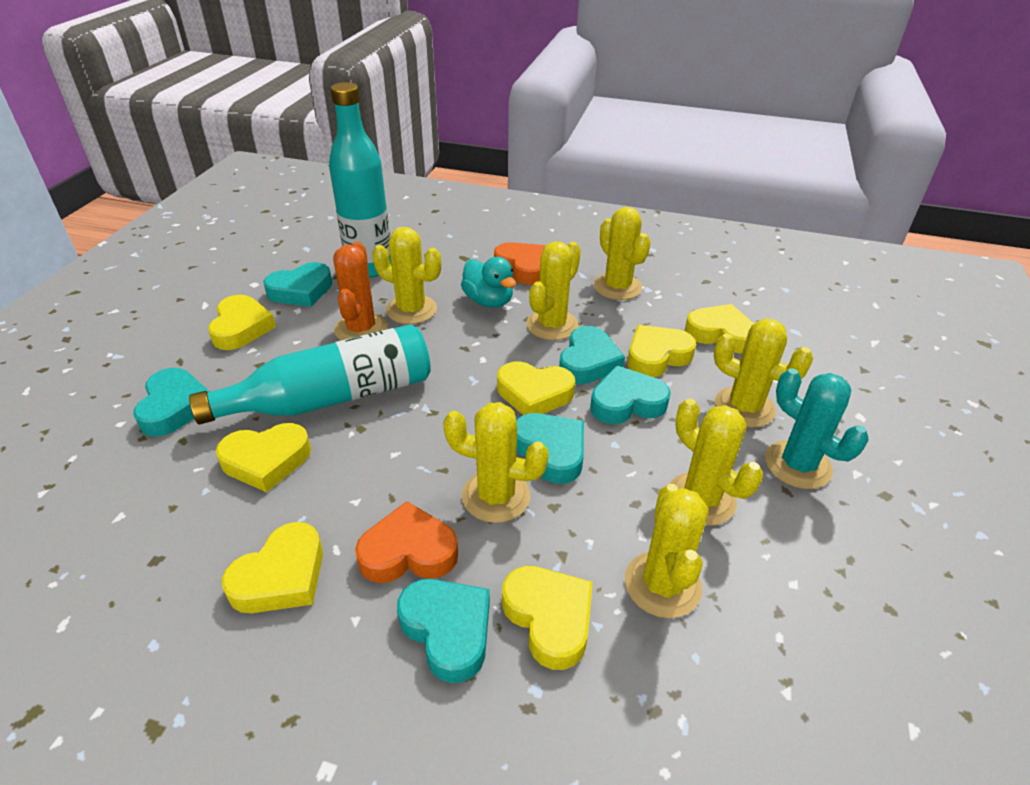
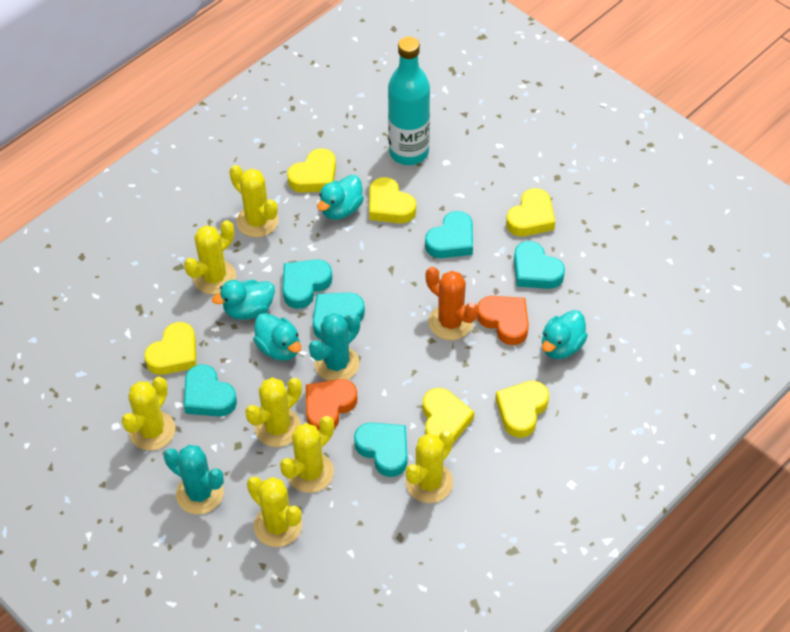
turquoise bottle: 2 -> 1
turquoise cactus: 1 -> 2
turquoise duck: 1 -> 4
yellow heart: 7 -> 6

